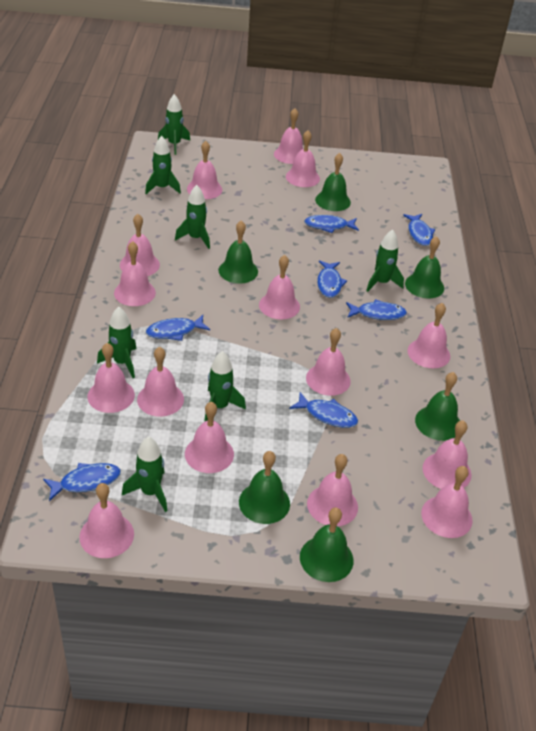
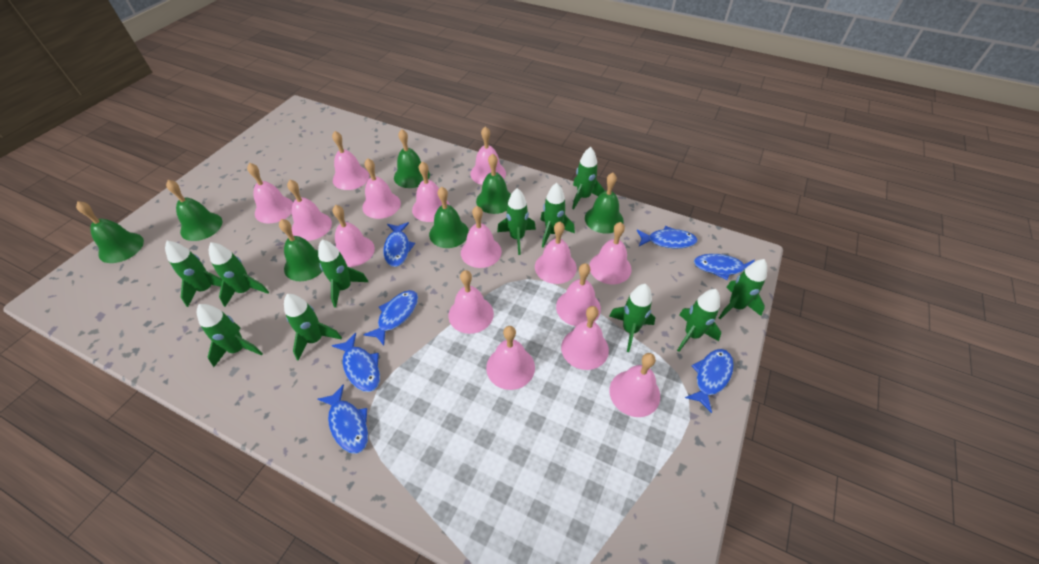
green bell: 6 -> 7
green rocket: 7 -> 11

